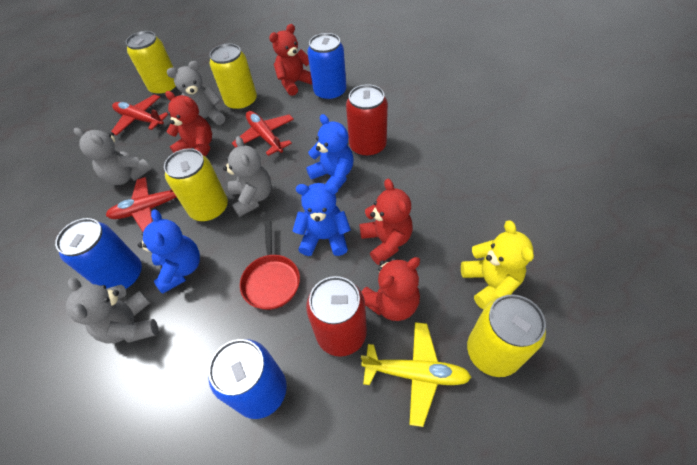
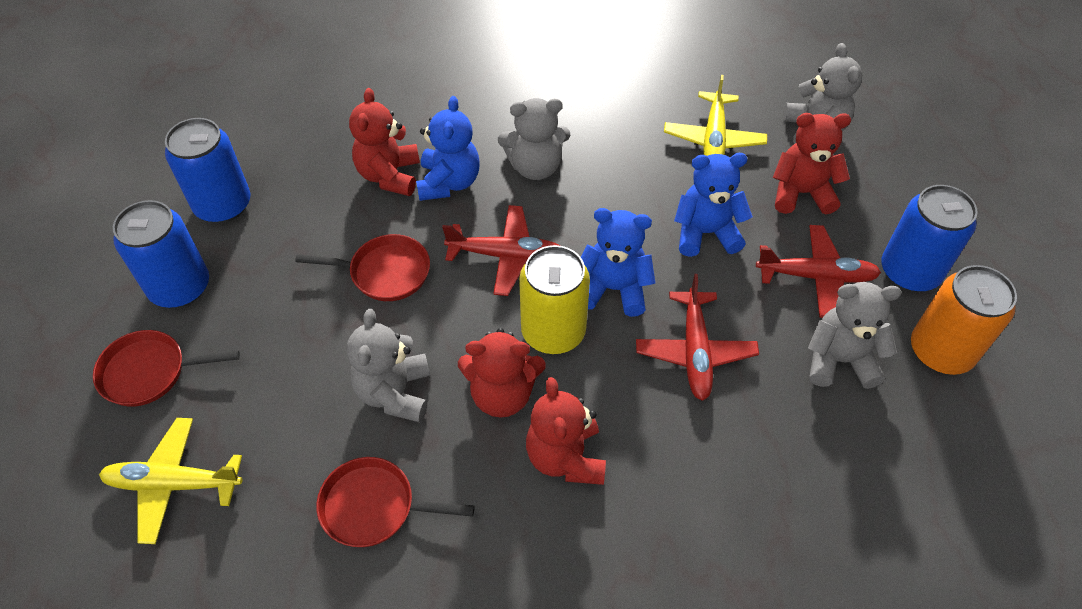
orange can: 0 -> 1
red can: 2 -> 0
red pan: 1 -> 3
yellow can: 4 -> 1
yellow plane: 1 -> 2
yellow teddy bear: 1 -> 0

